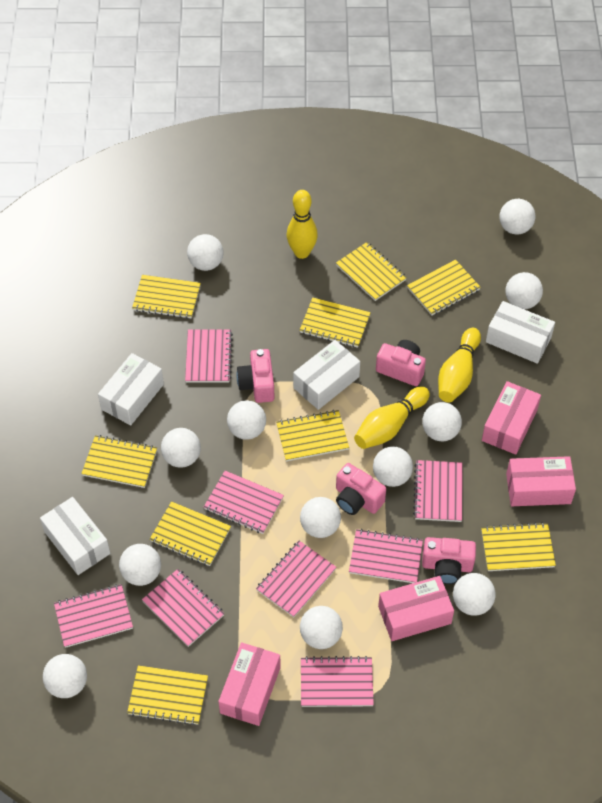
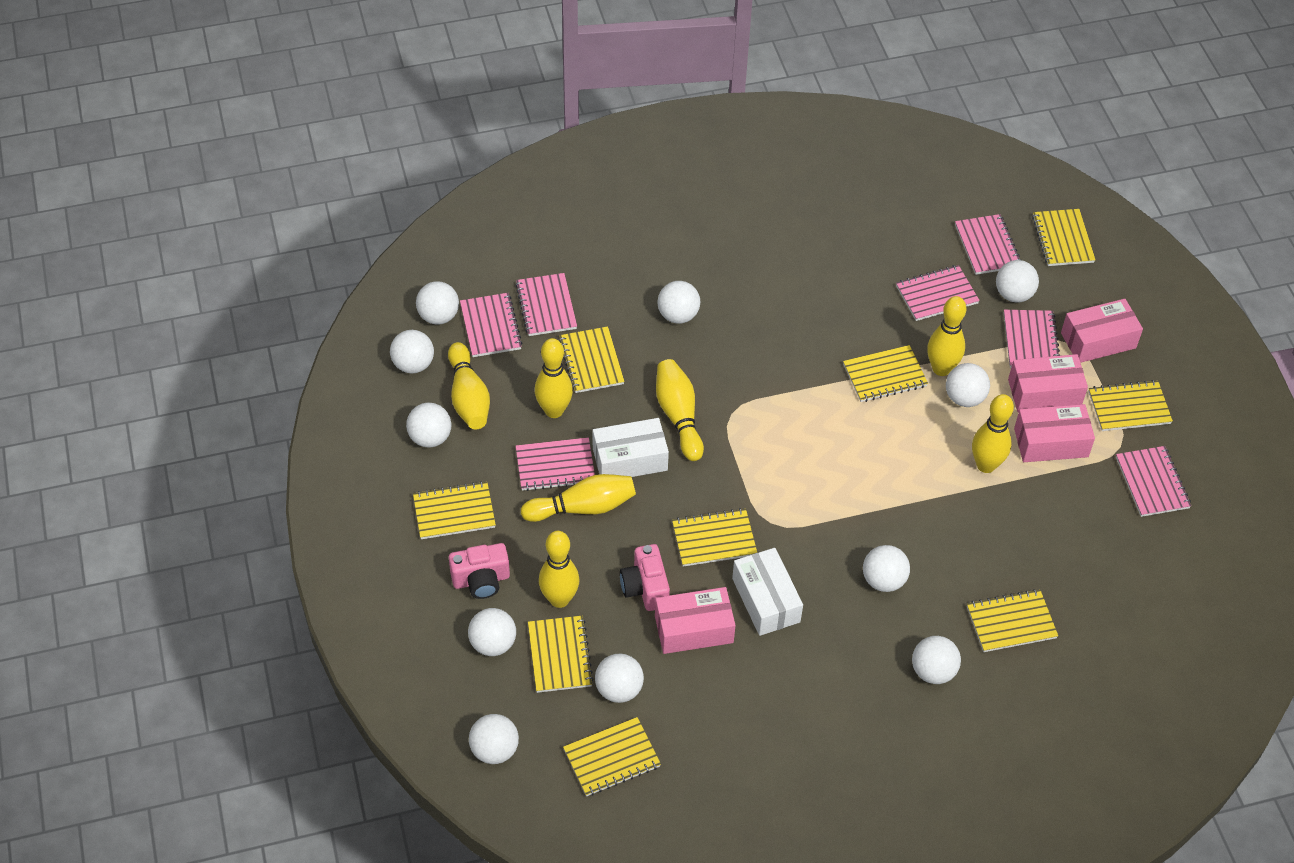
pink camera: 4 -> 2
pink notebook: 8 -> 7
white ball: 12 -> 11
white box: 4 -> 2
yellow bowling pin: 3 -> 7

